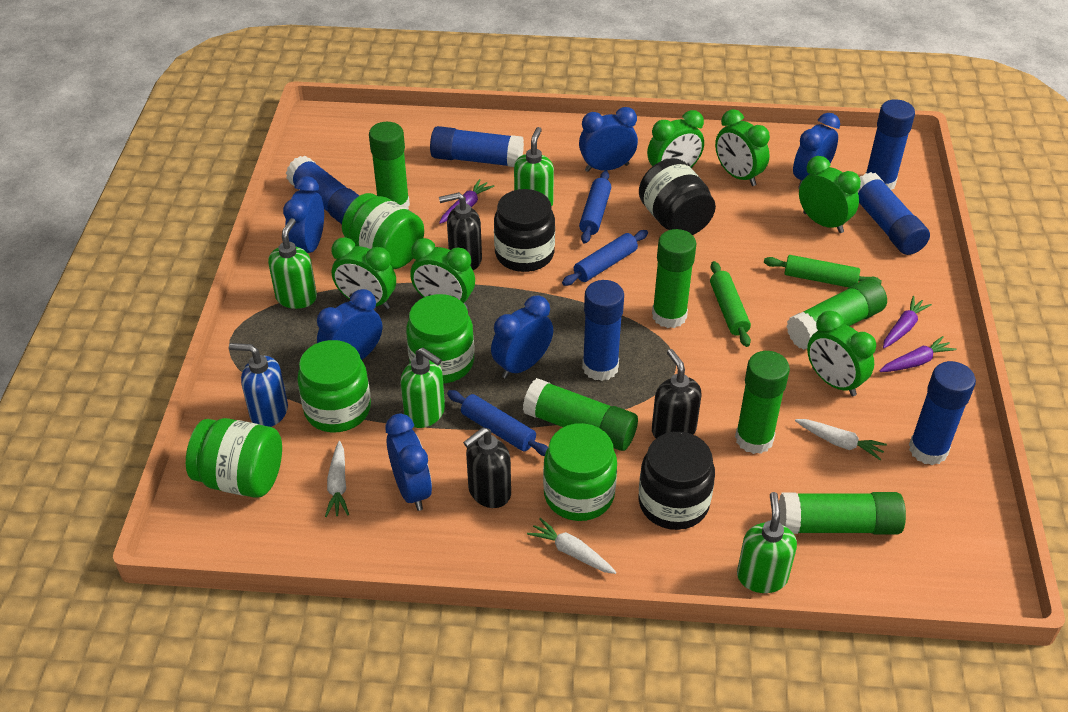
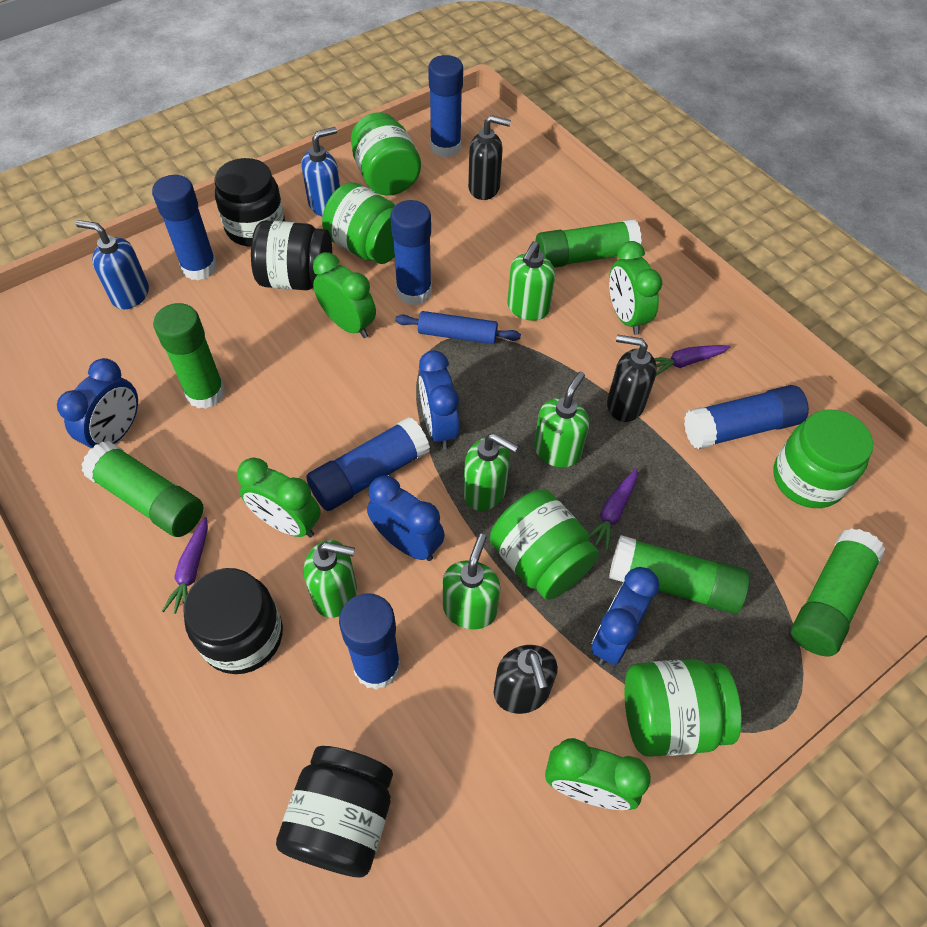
black jar: 3 -> 4
blue clock: 6 -> 4
blue rolling pin: 3 -> 1
blue soap dispenser: 1 -> 2
green clock: 6 -> 4
green glue stick: 6 -> 5
green rolling pin: 2 -> 0
green soap dispenser: 4 -> 5
white carrot: 3 -> 0

